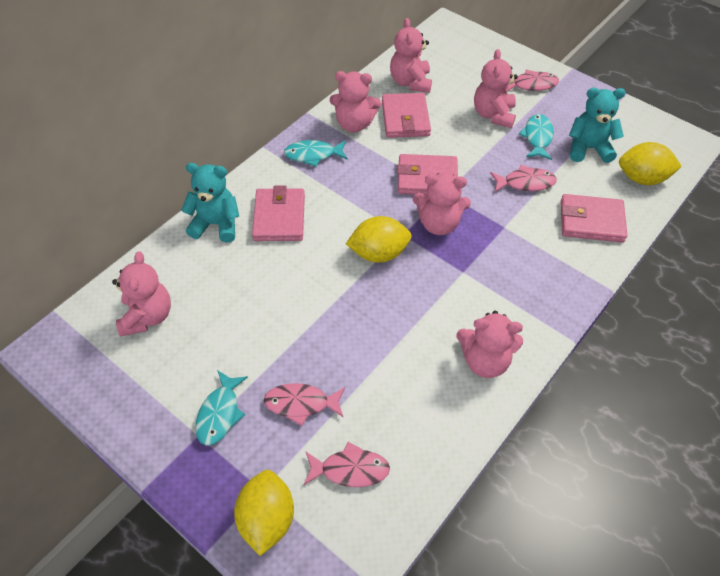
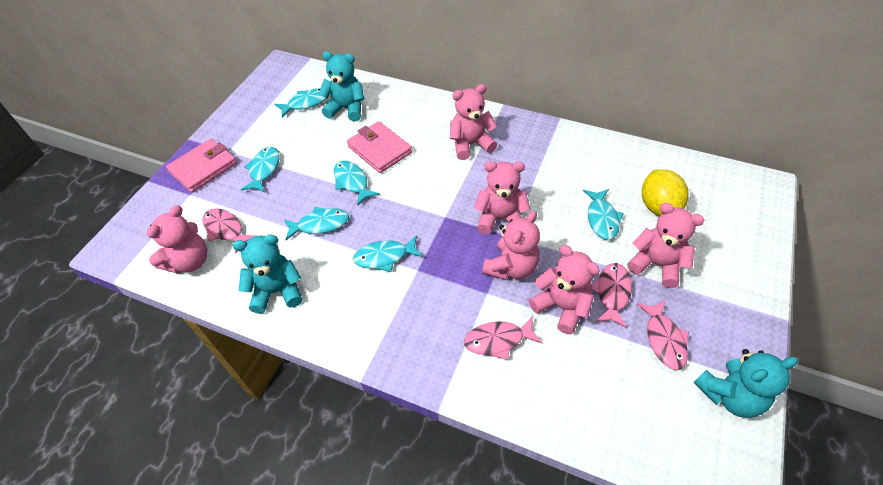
pink wallet: 4 -> 2
turquoise fish: 3 -> 6
turquoise teddy bear: 2 -> 3
yellow lemon: 3 -> 1

